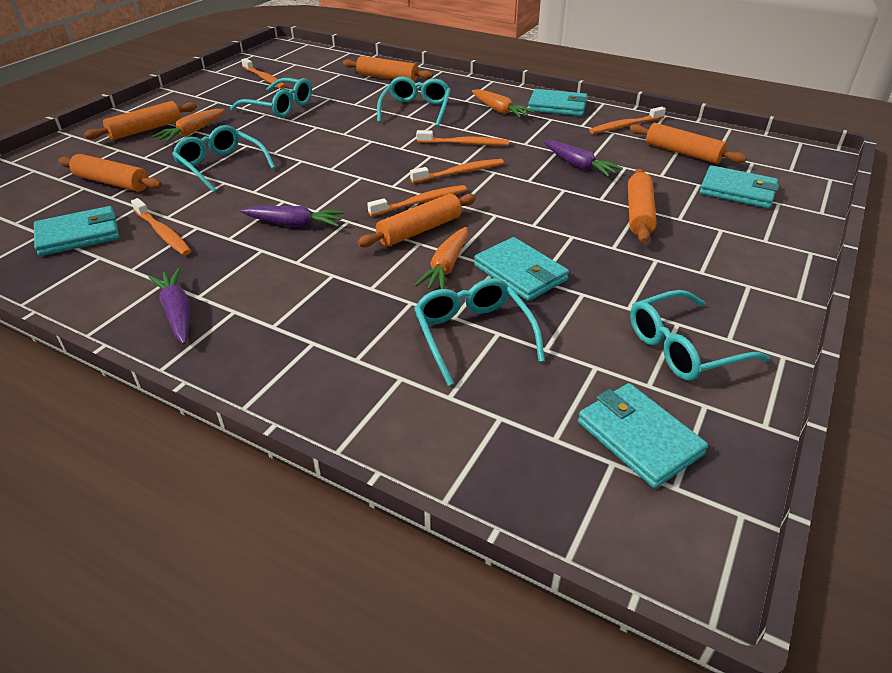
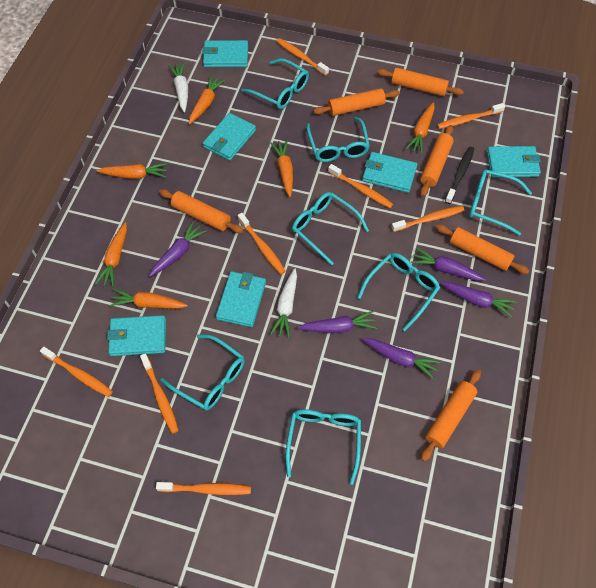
black toothbrush: 0 -> 1
orange carrot: 3 -> 6
orange toothbrush: 6 -> 8
purple carrot: 3 -> 5
turquoise glasses: 5 -> 7
turquoise wallet: 5 -> 6
white carrot: 0 -> 2

